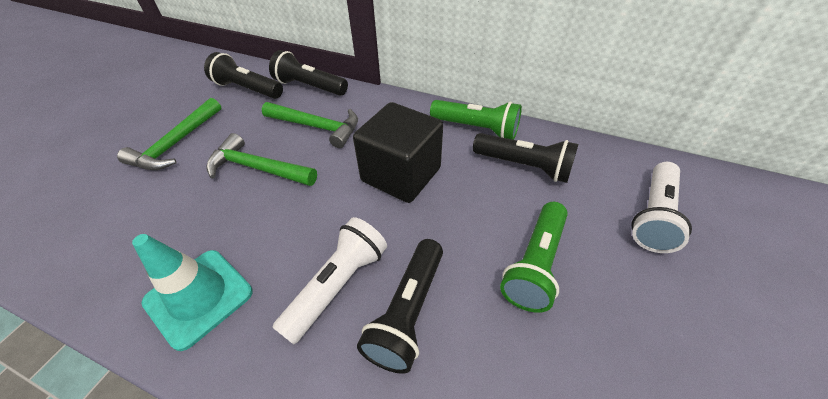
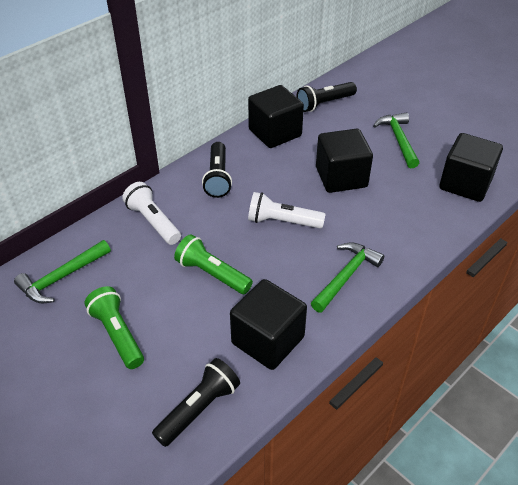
black cube: 1 -> 4
black flashlight: 4 -> 3
turquoise traffic cone: 1 -> 0

